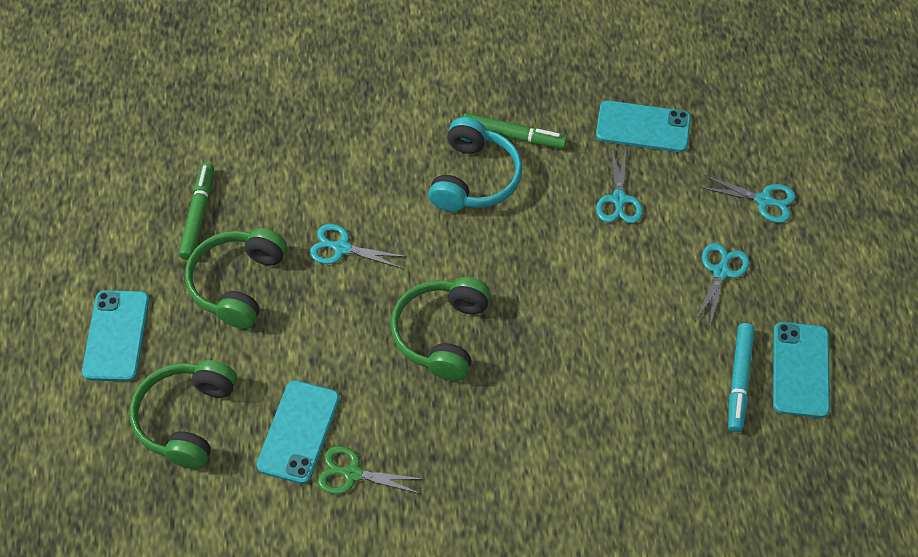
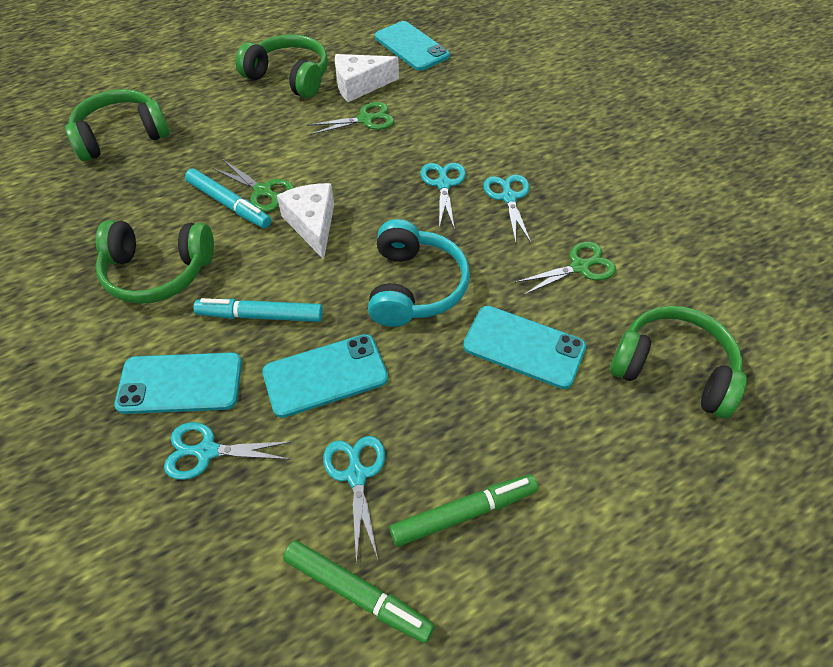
green headphones: 3 -> 4
green scissors: 1 -> 3
turquoise marker: 1 -> 2
white cheese: 0 -> 2

